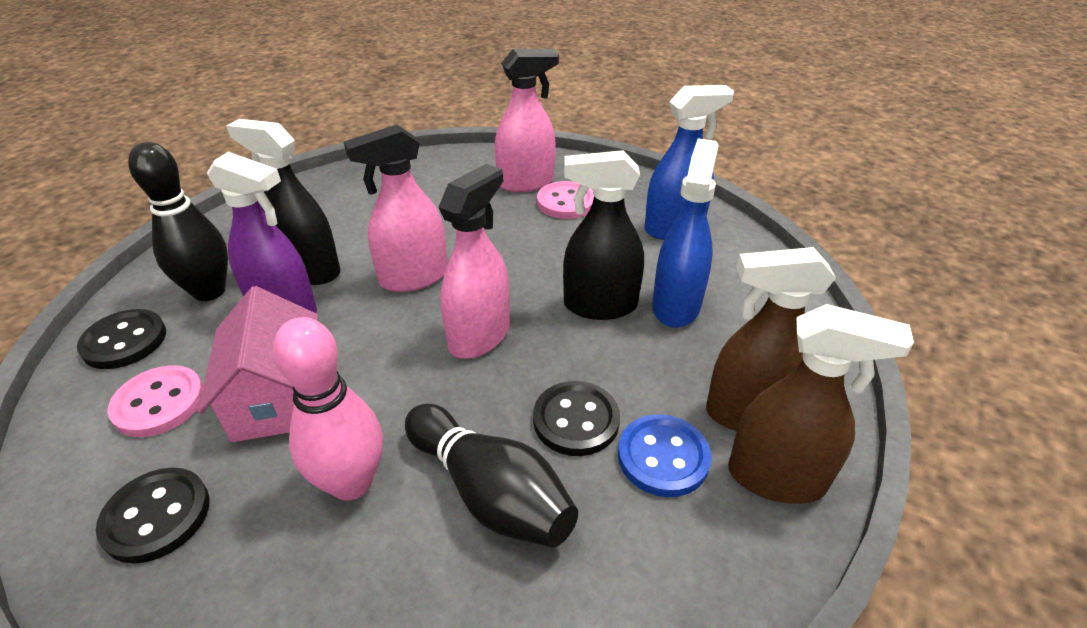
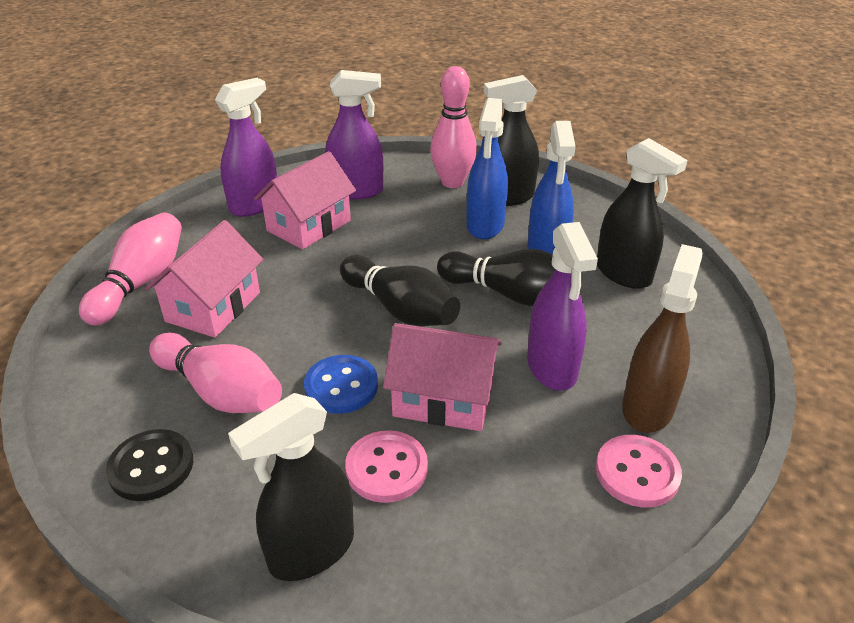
black button: 3 -> 1
black spray bottle: 2 -> 3
brown spray bottle: 2 -> 1
pink bowling pin: 1 -> 3
pink house: 1 -> 3
pink spray bottle: 3 -> 0
purple spray bottle: 1 -> 3

